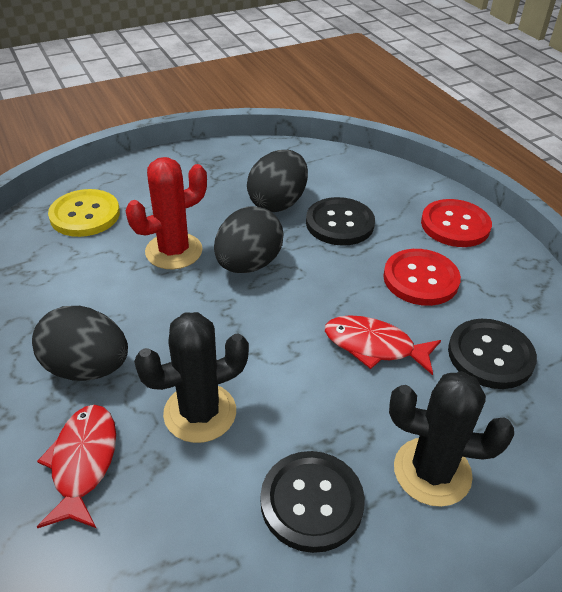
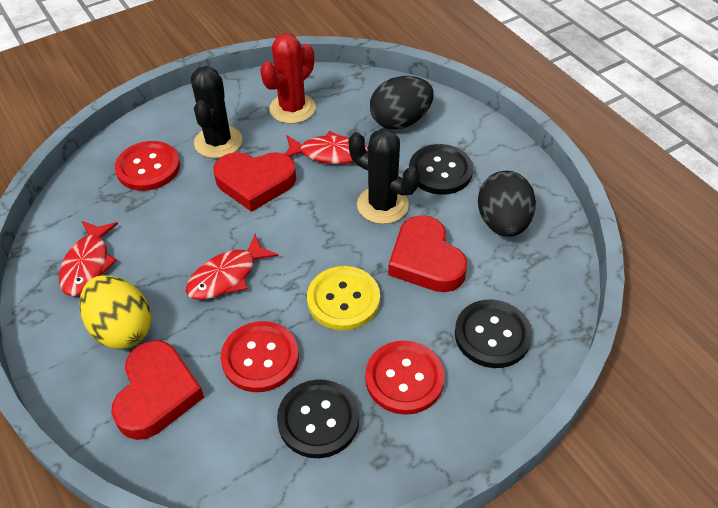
black egg: 3 -> 2
red button: 2 -> 3
red fish: 2 -> 3
red heart: 0 -> 3
yellow egg: 0 -> 1

